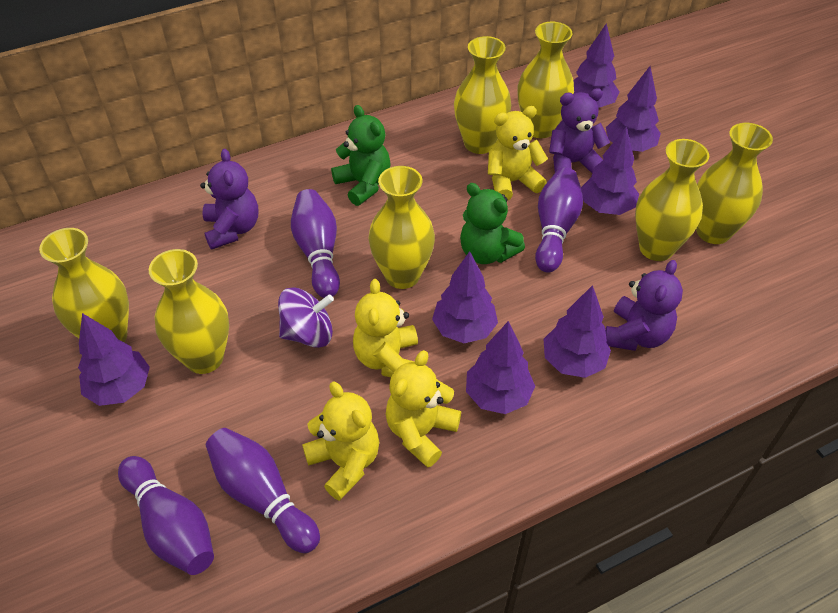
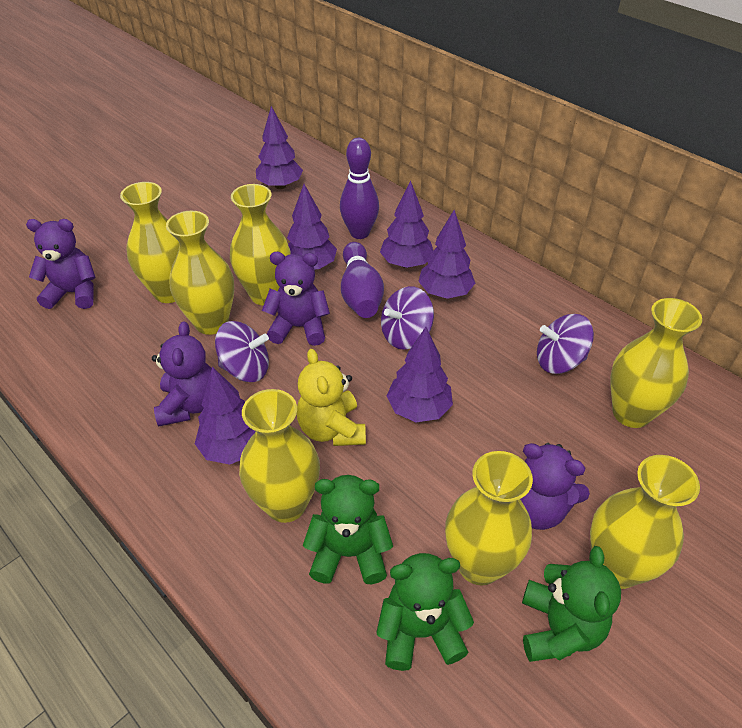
green teddy bear: 2 -> 3
purple bowling pin: 4 -> 2
purple spinning top: 1 -> 3
purple teddy bear: 3 -> 4
purple tree: 7 -> 6
yellow teddy bear: 4 -> 1

